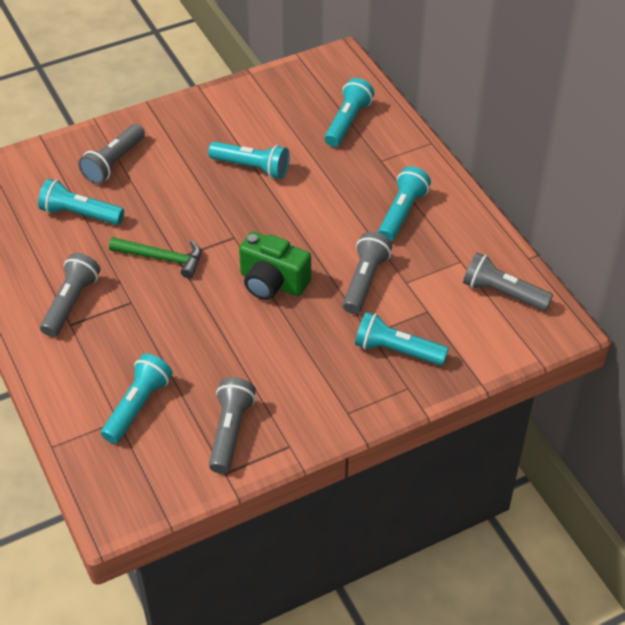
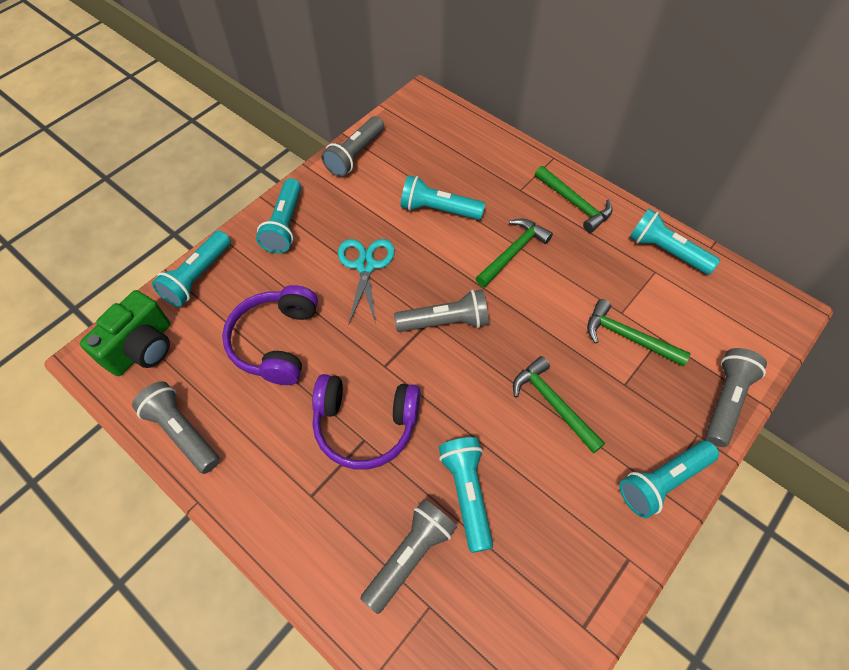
green hammer: 1 -> 4
purple headphones: 0 -> 2
turquoise scissors: 0 -> 1

